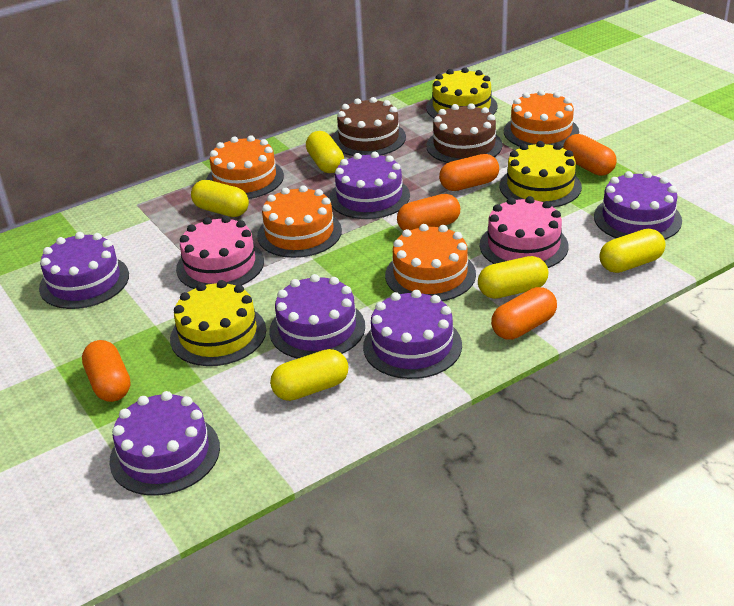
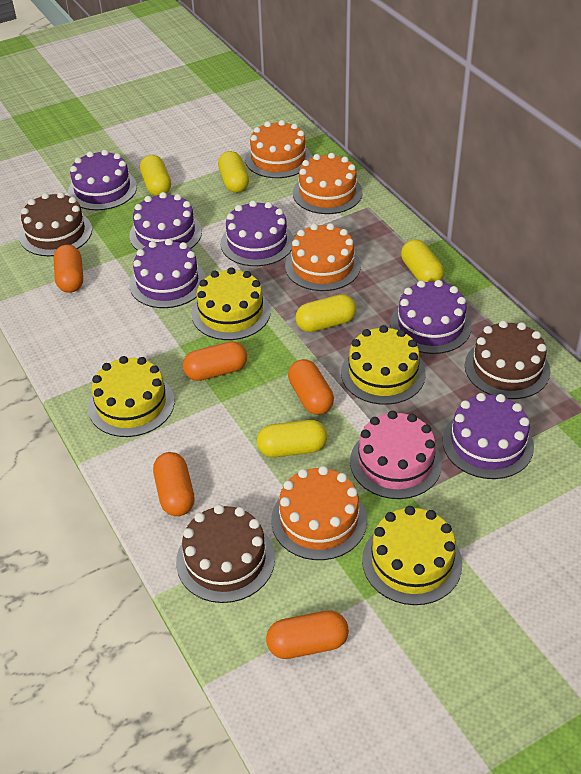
brown cake: 2 -> 3
pink cake: 2 -> 1
yellow cake: 3 -> 4

